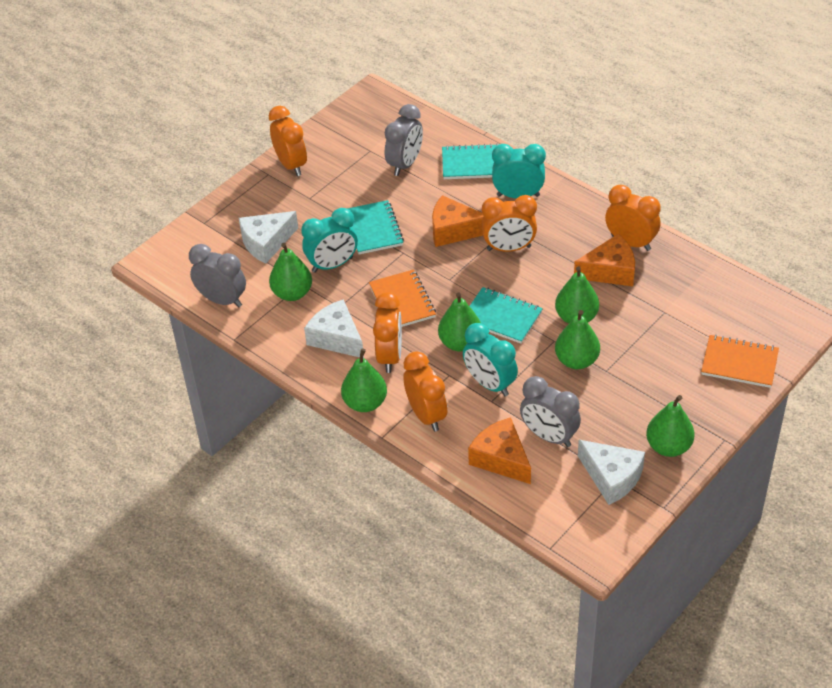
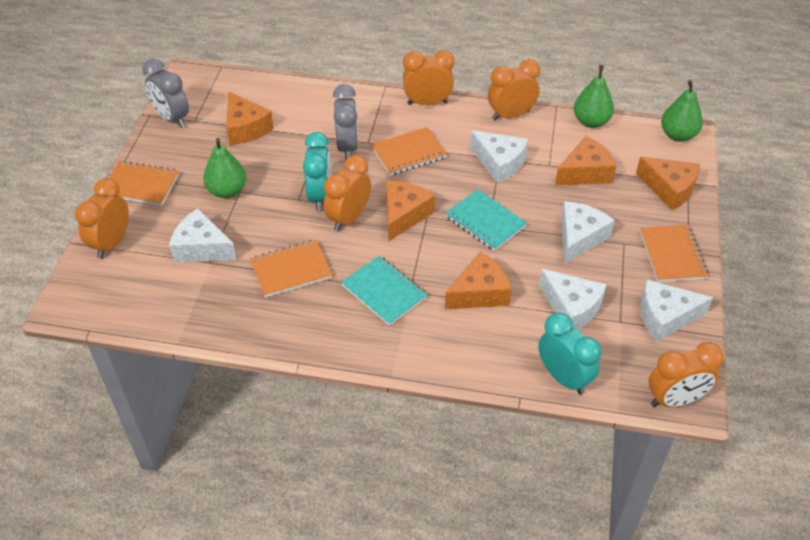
green pear: 6 -> 3
grey clock: 3 -> 2
orange cheese: 3 -> 5
orange notebook: 2 -> 4
turquoise clock: 3 -> 2
turquoise notebook: 3 -> 2
white cheese: 3 -> 5

